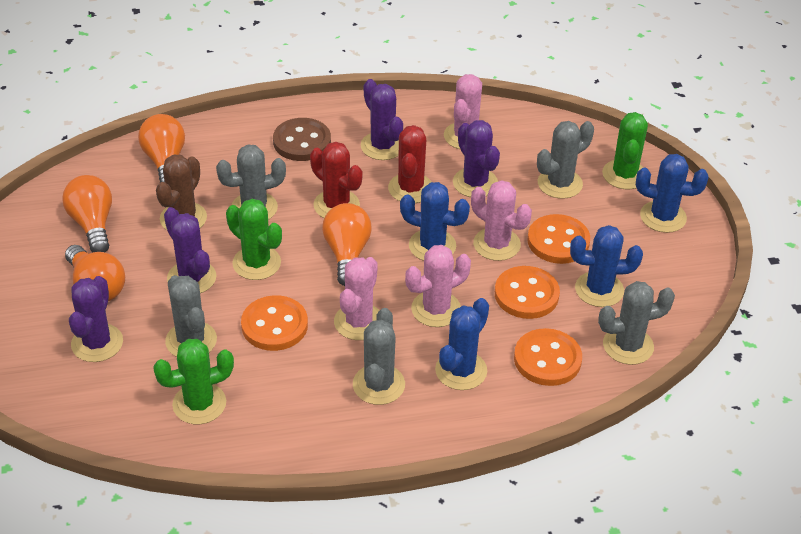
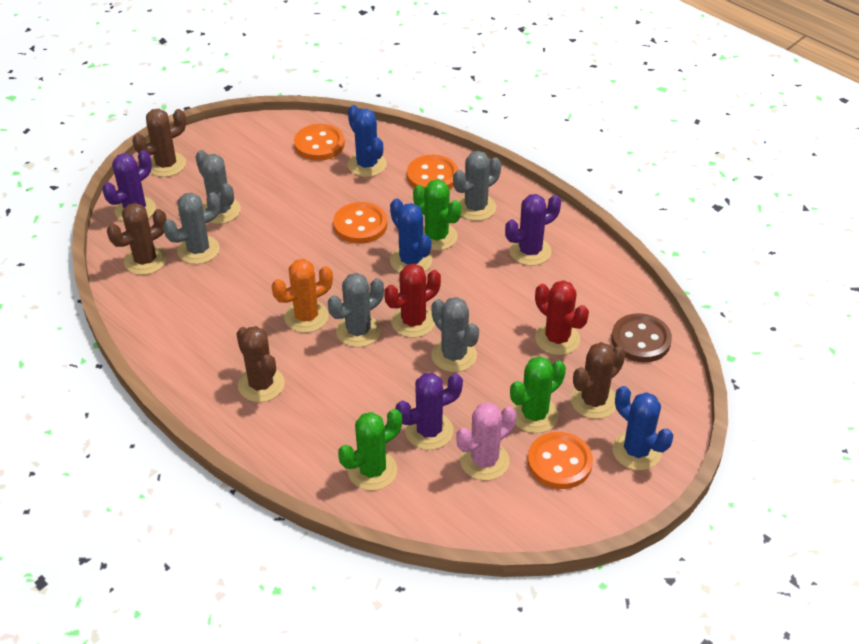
blue cactus: 4 -> 3
brown cactus: 1 -> 4
orange cactus: 0 -> 1
orange light bulb: 4 -> 0
pink cactus: 4 -> 1
purple cactus: 4 -> 3

